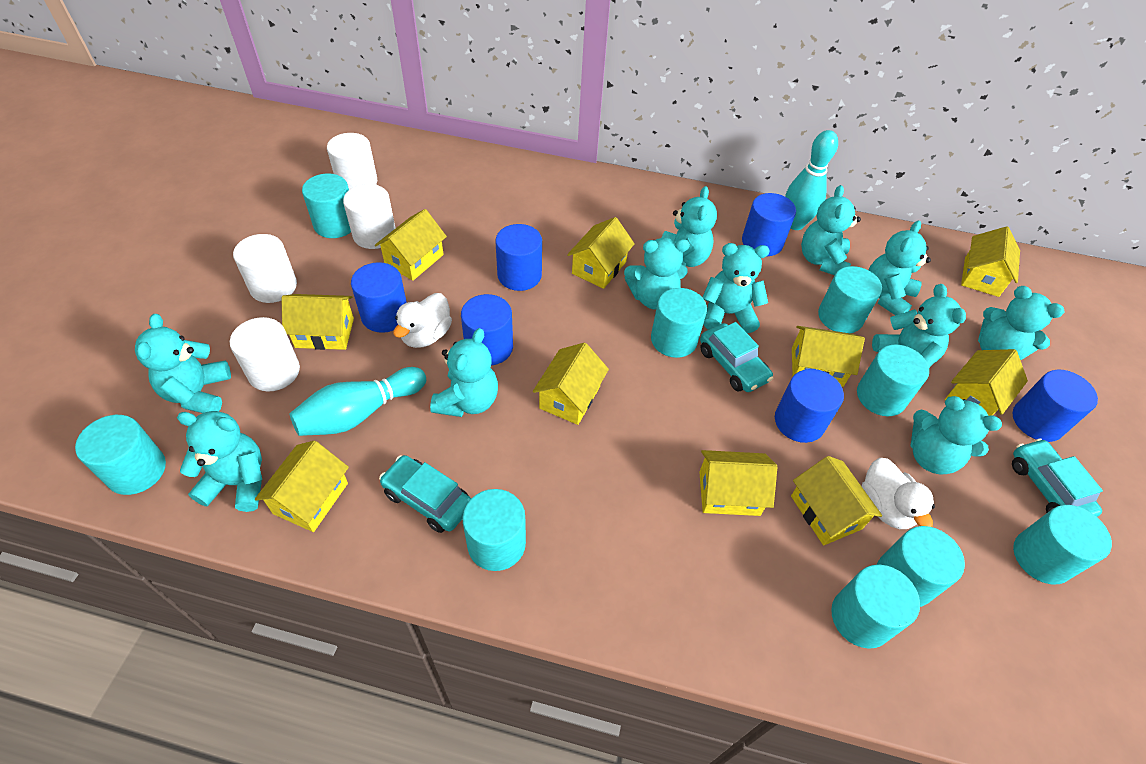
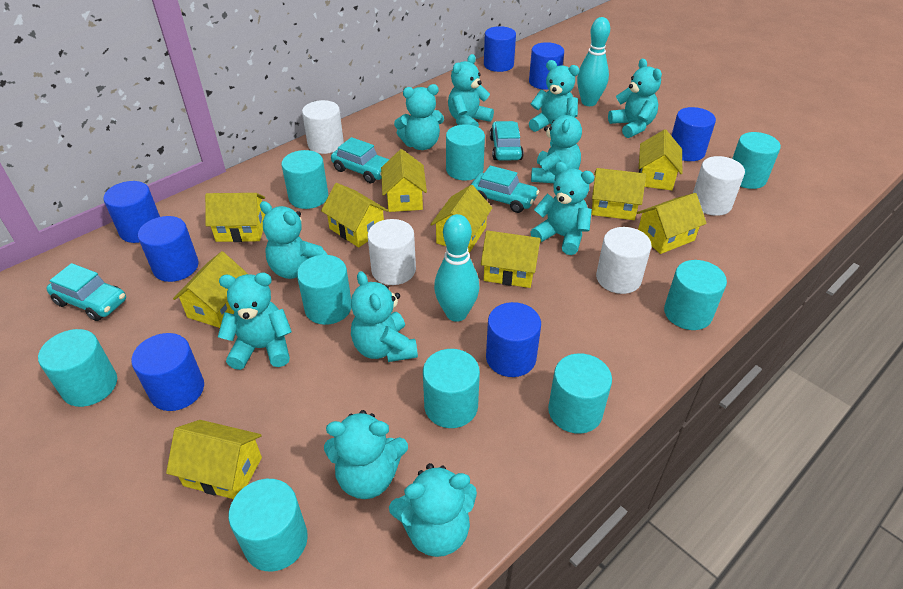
blue cylinder: 6 -> 7
turquoise car: 3 -> 4
white duck: 2 -> 0

